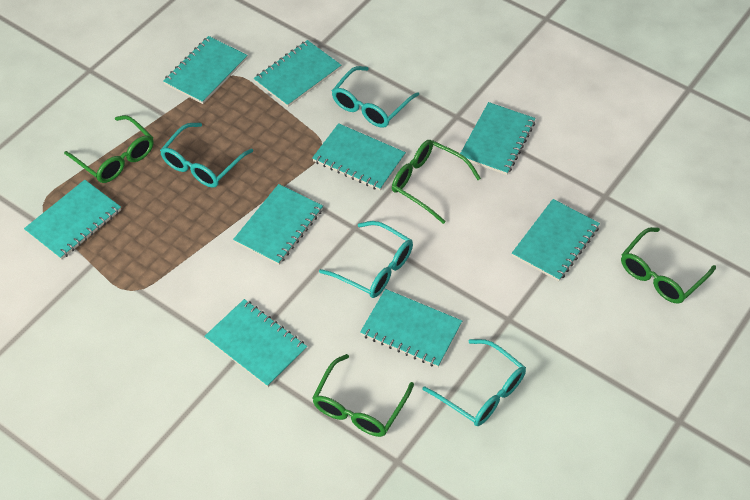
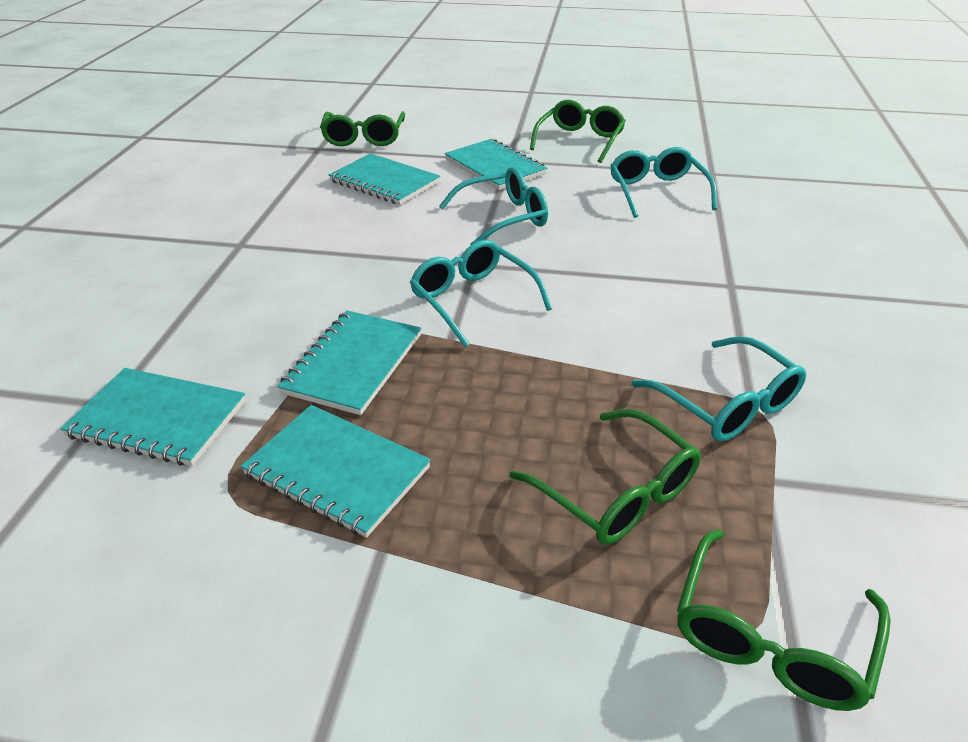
turquoise notebook: 9 -> 5

